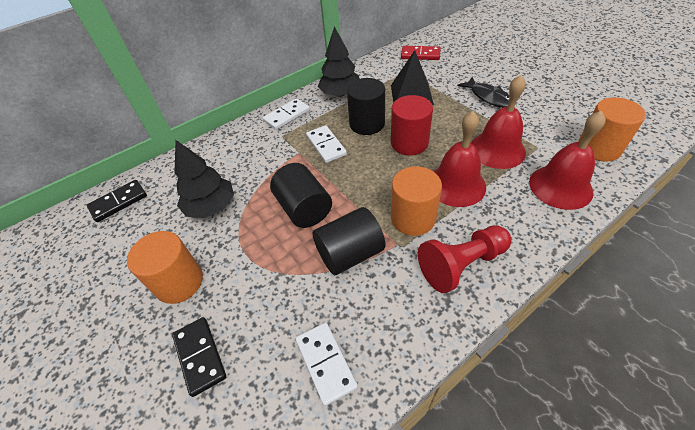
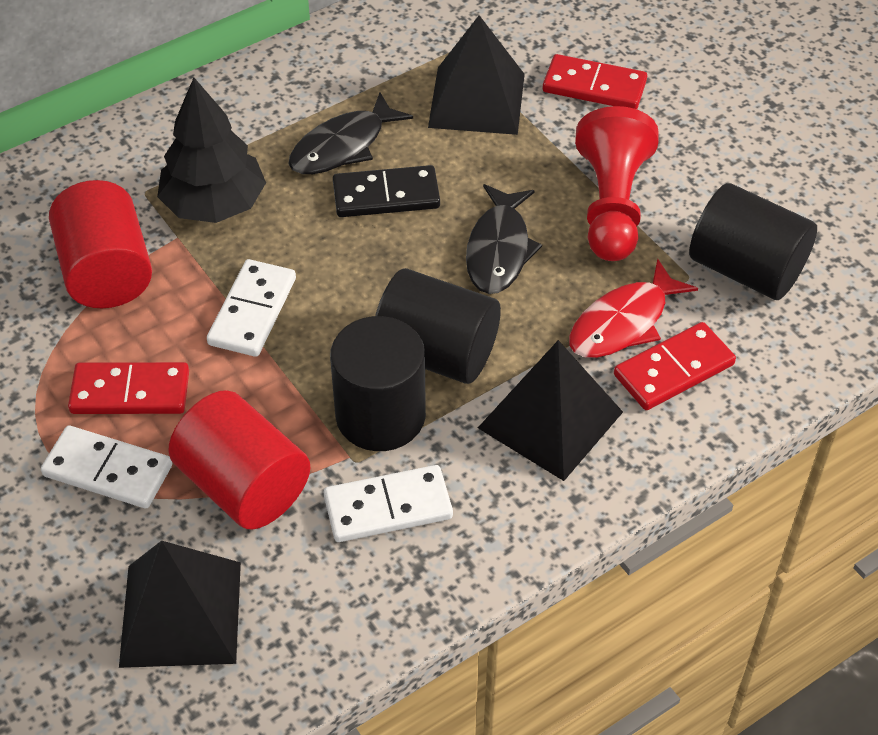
black domino: 2 -> 1
black fish: 1 -> 2
black pyramid: 1 -> 3
black tree: 2 -> 1
orange cylinder: 3 -> 0
red bell: 3 -> 0
red cylinder: 1 -> 2
red domino: 1 -> 3
red fish: 0 -> 1

